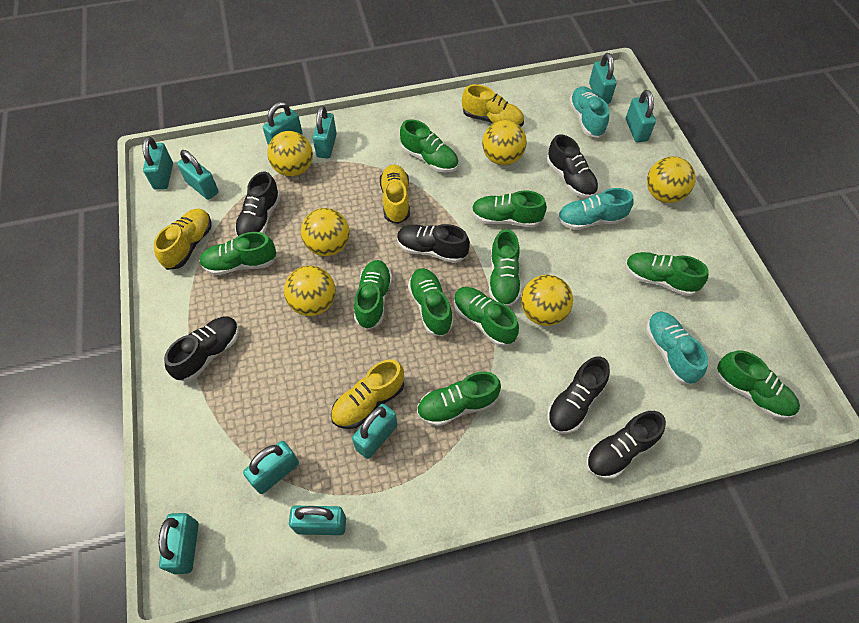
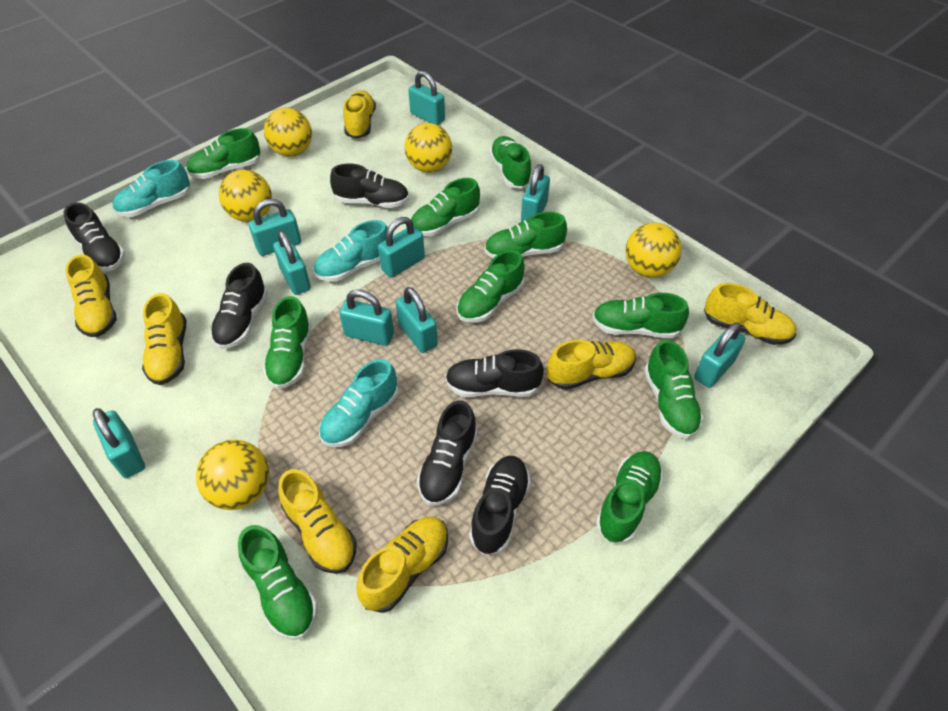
turquoise padlock: 10 -> 9
yellow ball: 6 -> 5
yellow shoe: 4 -> 7

